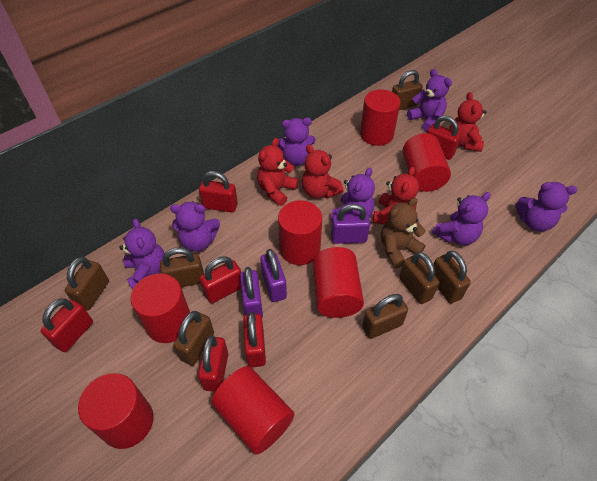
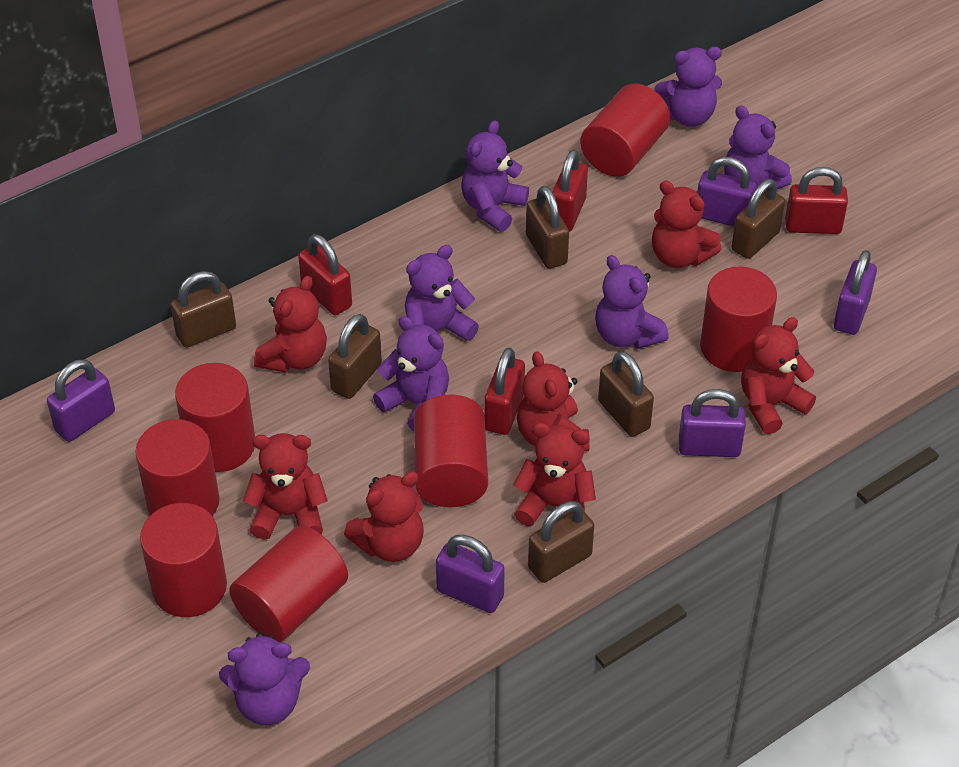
brown padlock: 7 -> 6
brown teddy bear: 1 -> 0
purple padlock: 3 -> 5
red padlock: 6 -> 4
red teddy bear: 4 -> 7

